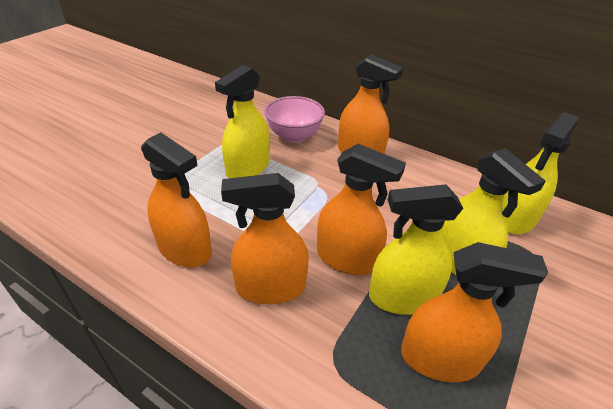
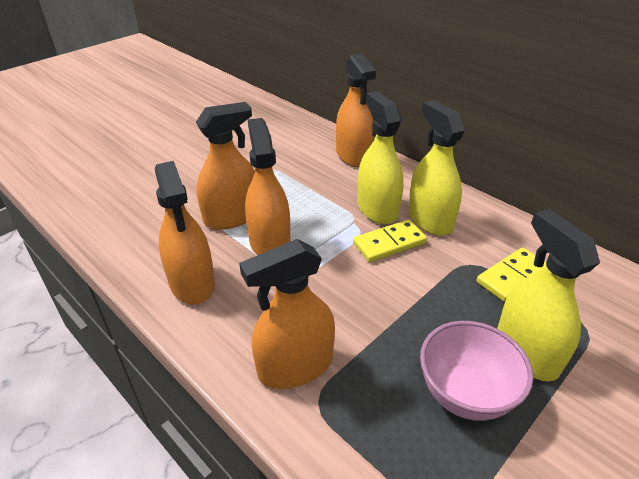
yellow domino: 0 -> 2
yellow spray bottle: 4 -> 3

